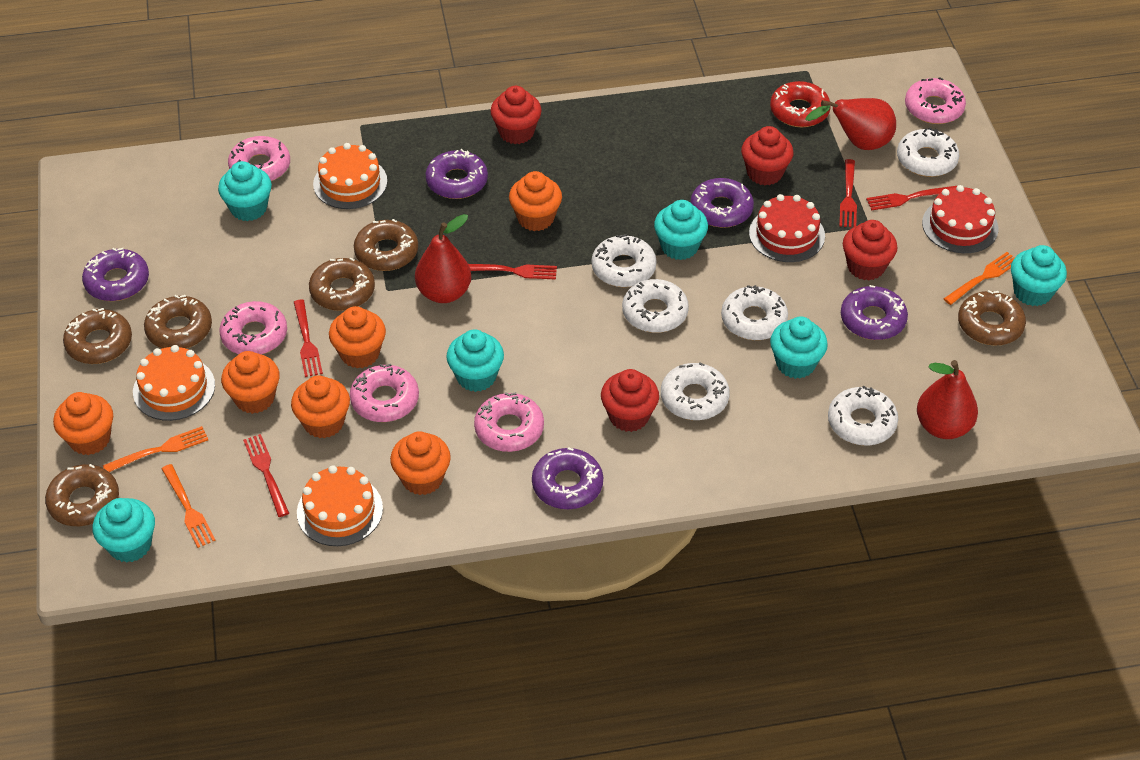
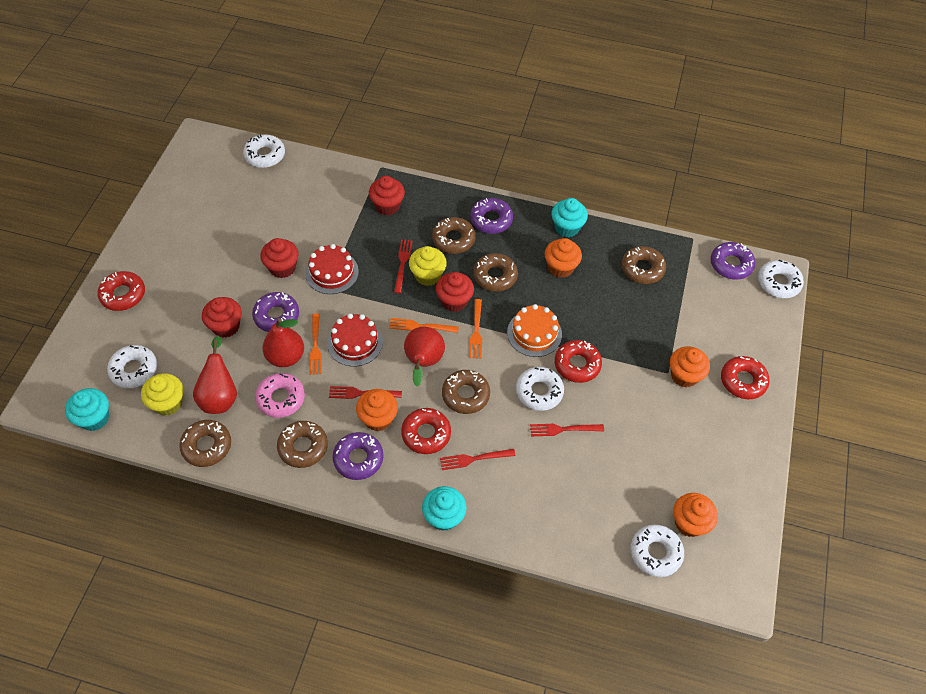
orange cake: 3 -> 1
orange cupcake: 6 -> 4
pink donut: 5 -> 1
purple donut: 5 -> 4
red donut: 1 -> 4
red fork: 5 -> 4
turquoise cupcake: 6 -> 3
white donut: 6 -> 5
yellow cupcake: 0 -> 2

